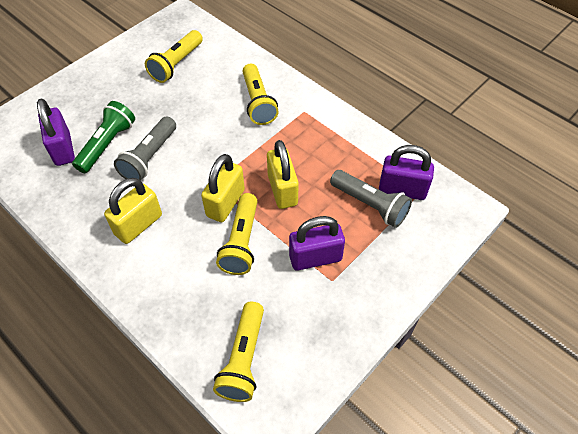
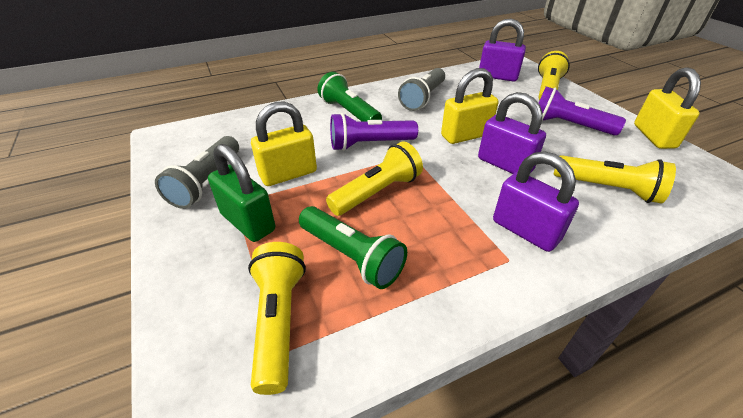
green flashlight: 1 -> 2
green padlock: 0 -> 1
purple flashlight: 0 -> 2

